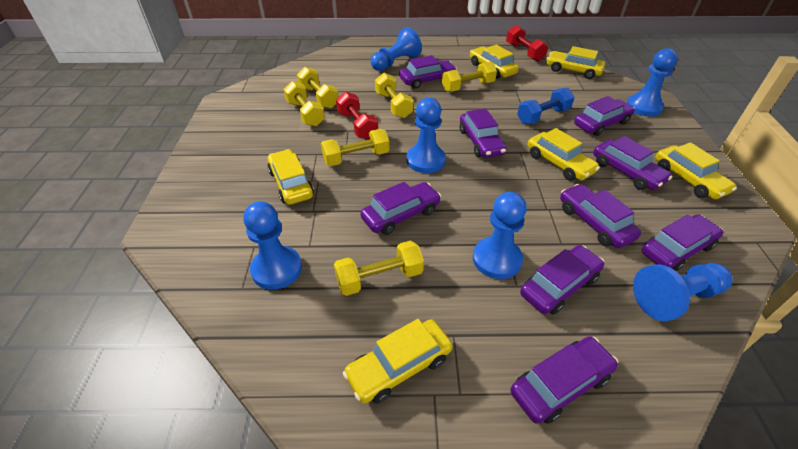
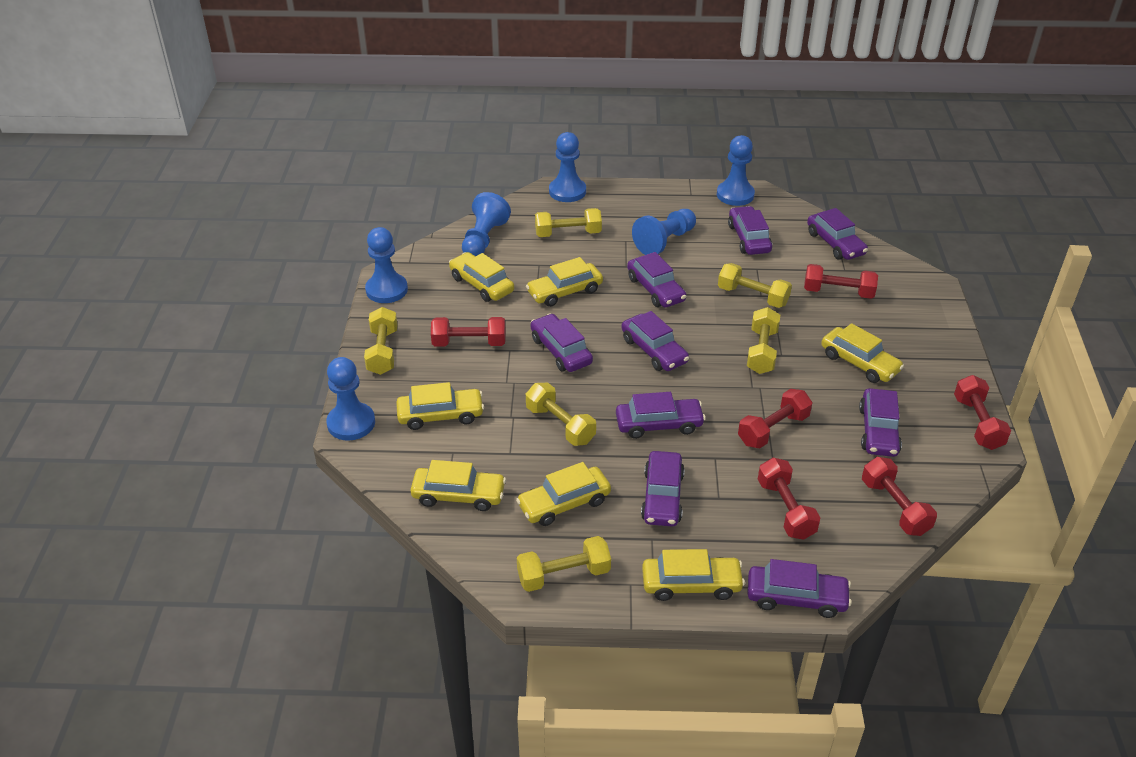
blue dumbbell: 1 -> 0
red dumbbell: 2 -> 6
yellow car: 6 -> 7

